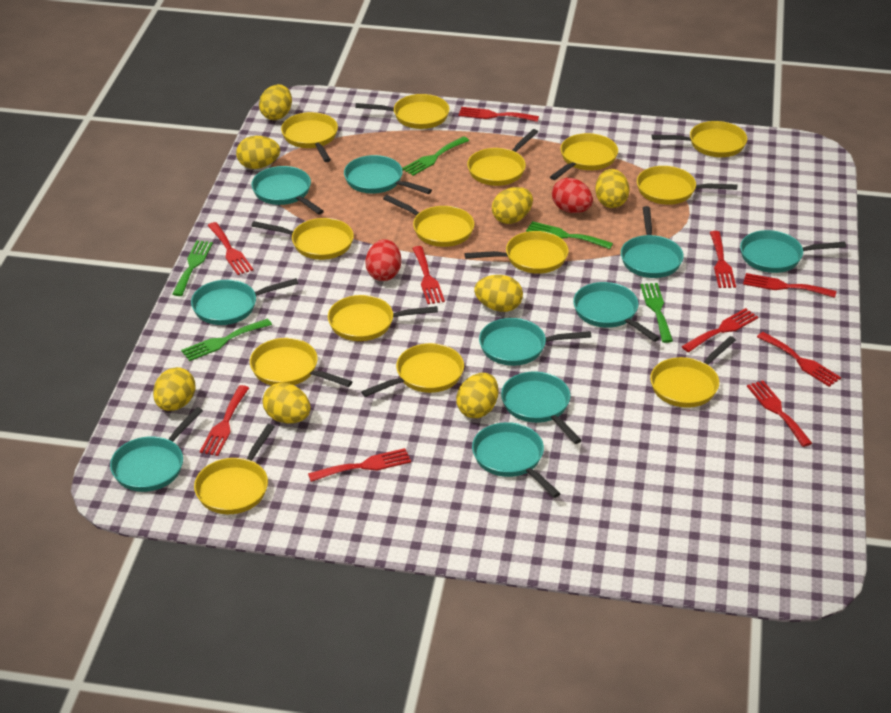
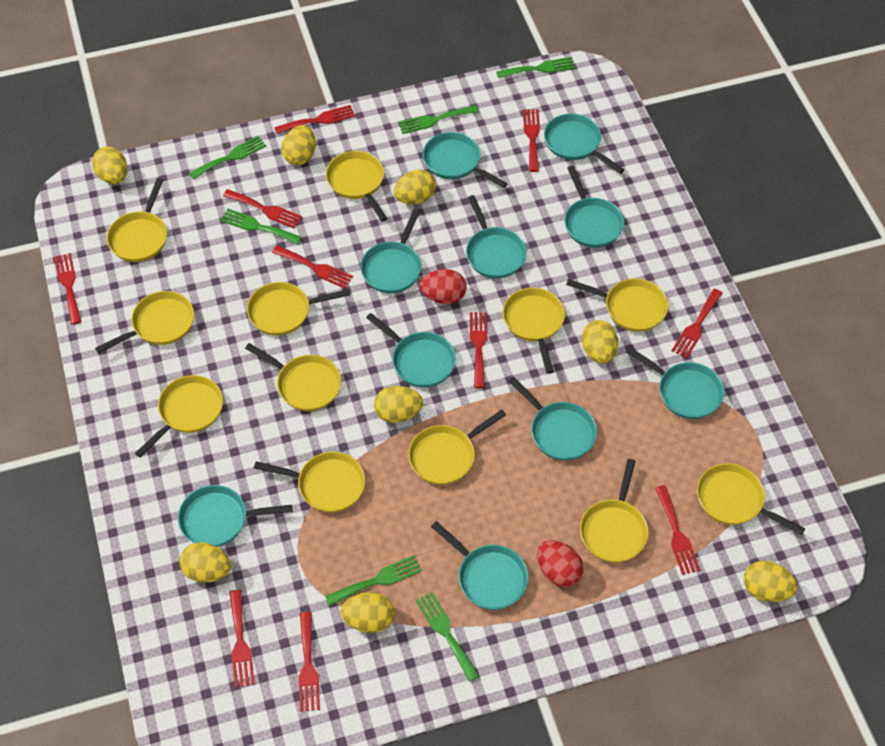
green fork: 5 -> 6
yellow pan: 14 -> 12

